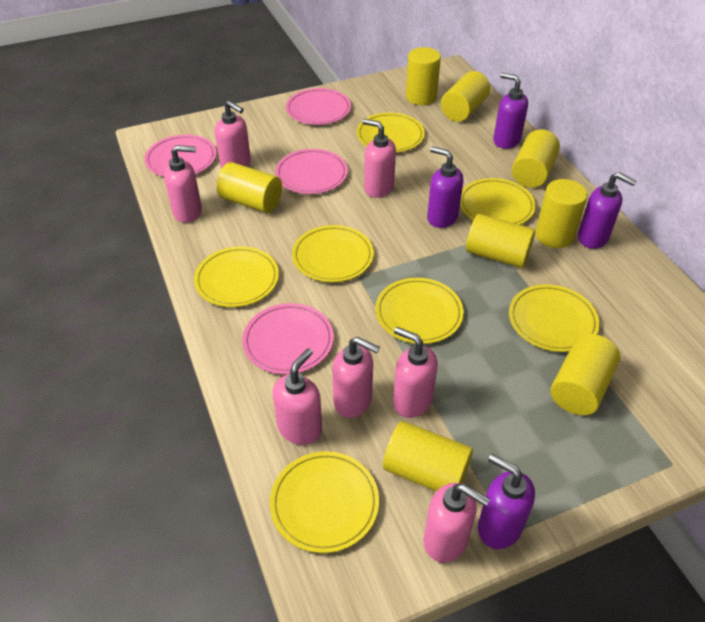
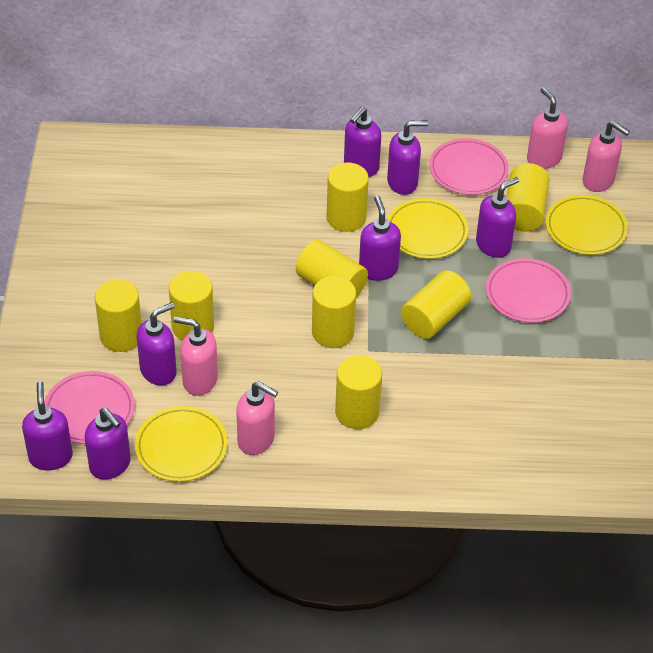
pink plate: 4 -> 3
pink soap dispenser: 7 -> 4
purple soap dispenser: 4 -> 7
yellow plate: 7 -> 3

